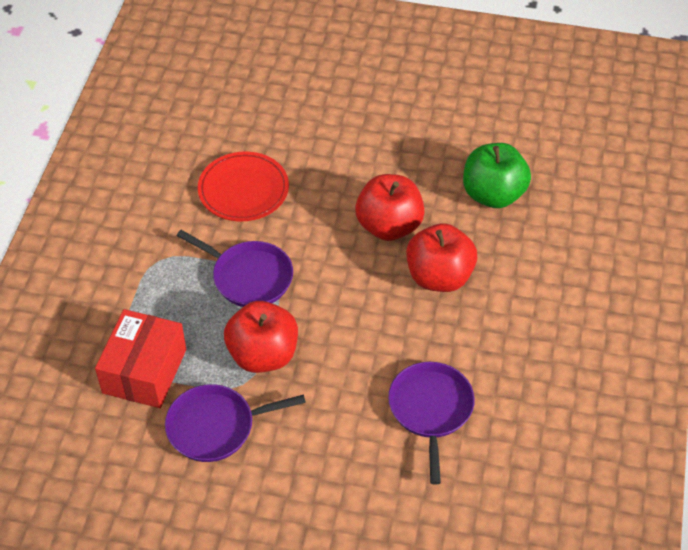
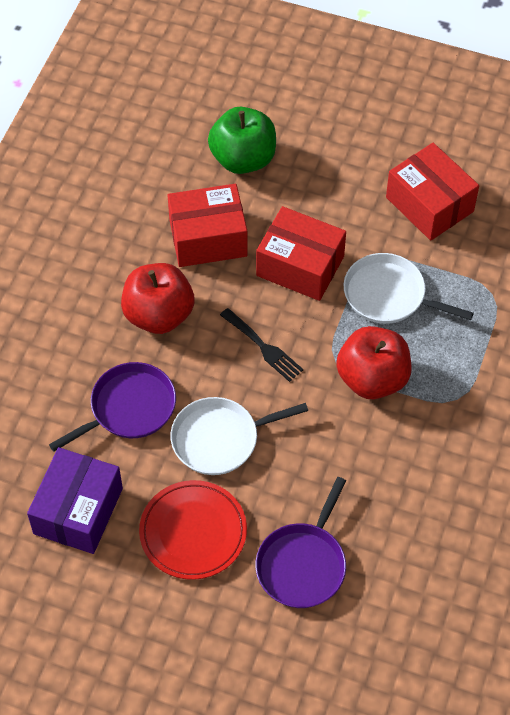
black fork: 0 -> 1
purple box: 0 -> 1
purple pan: 3 -> 2
red apple: 3 -> 2
red box: 1 -> 3
white pan: 0 -> 2

